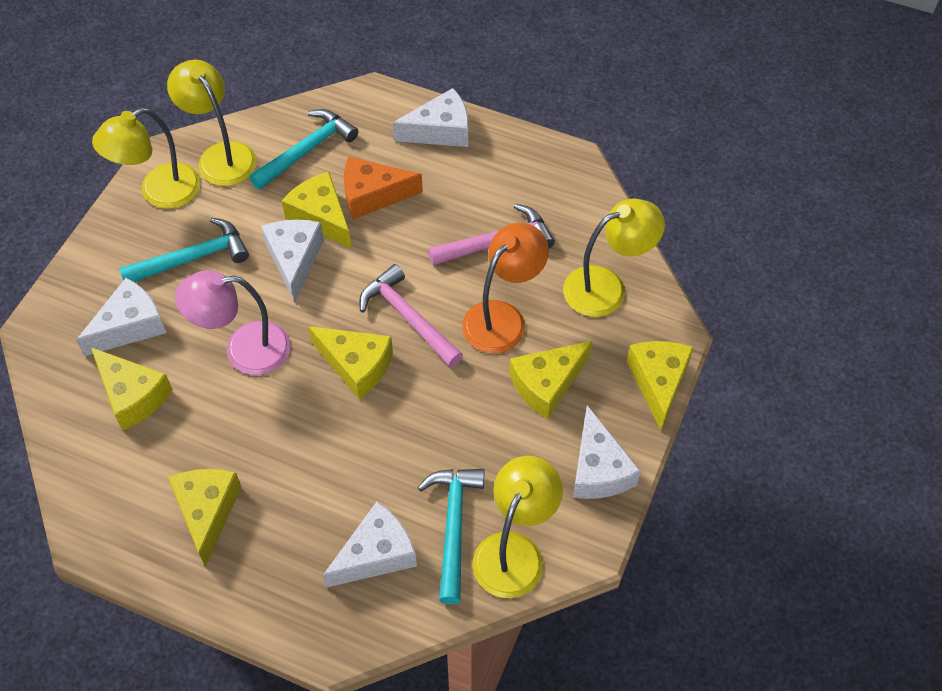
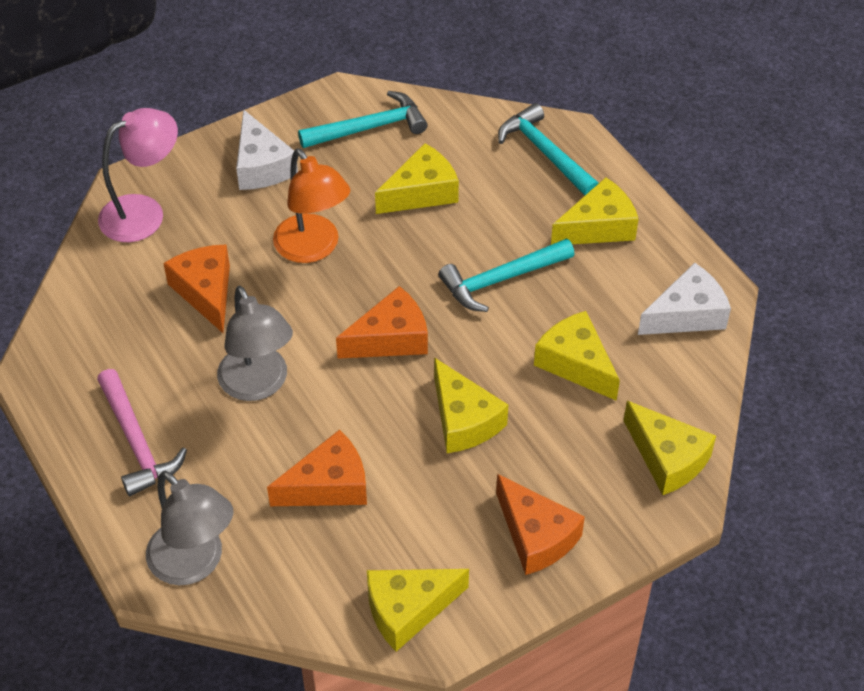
grey lamp: 0 -> 2
orange cheese: 1 -> 4
pink hammer: 2 -> 1
white cheese: 5 -> 2
yellow lamp: 4 -> 0

